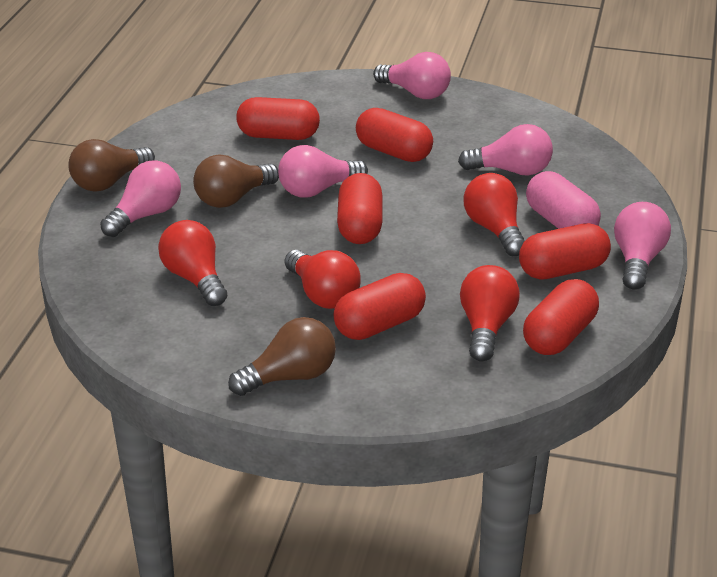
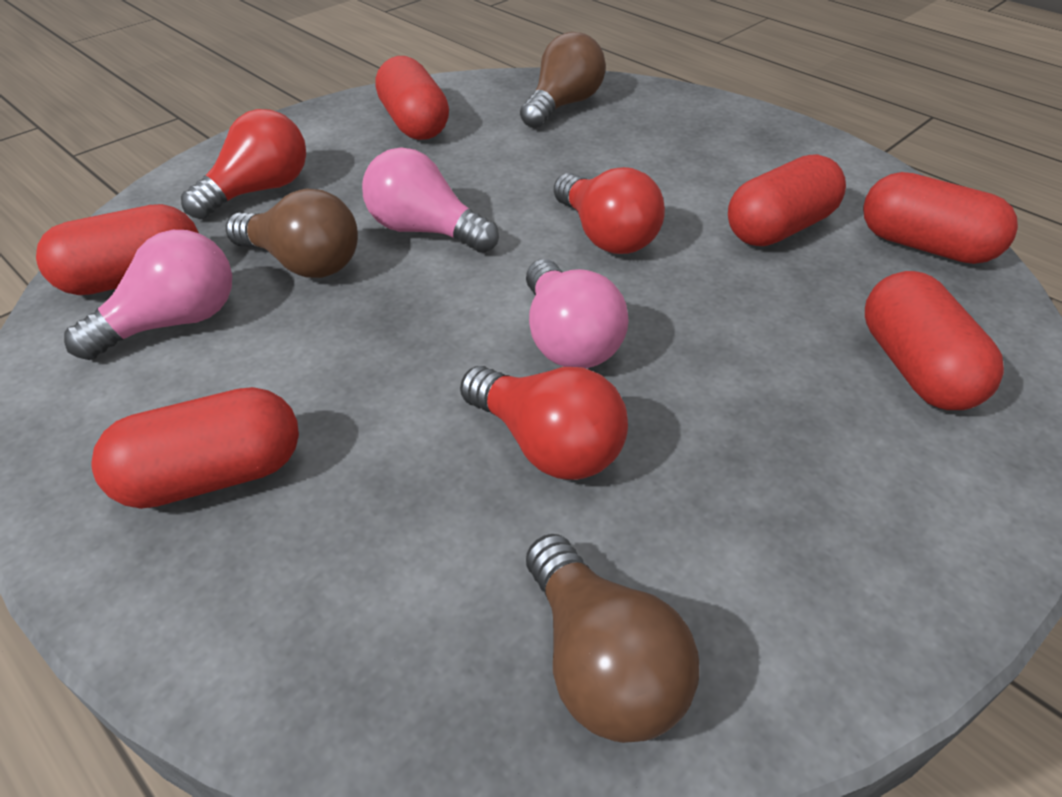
pink capsule: 1 -> 0
pink light bulb: 5 -> 3
red light bulb: 4 -> 3

